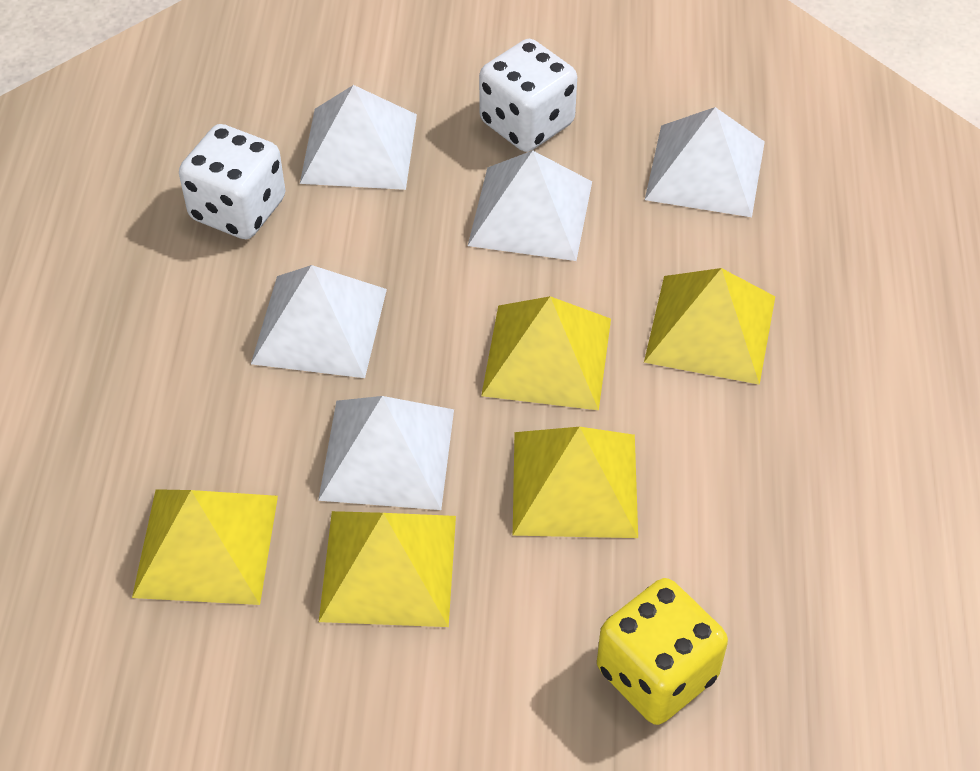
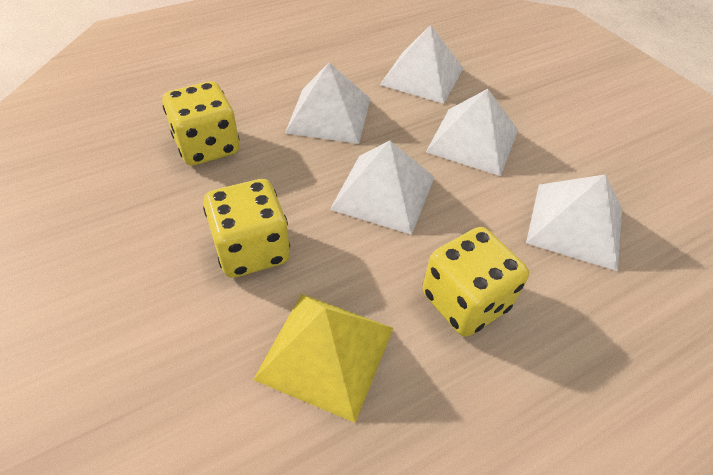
white dice: 2 -> 0
yellow dice: 1 -> 3
yellow pyramid: 5 -> 1

